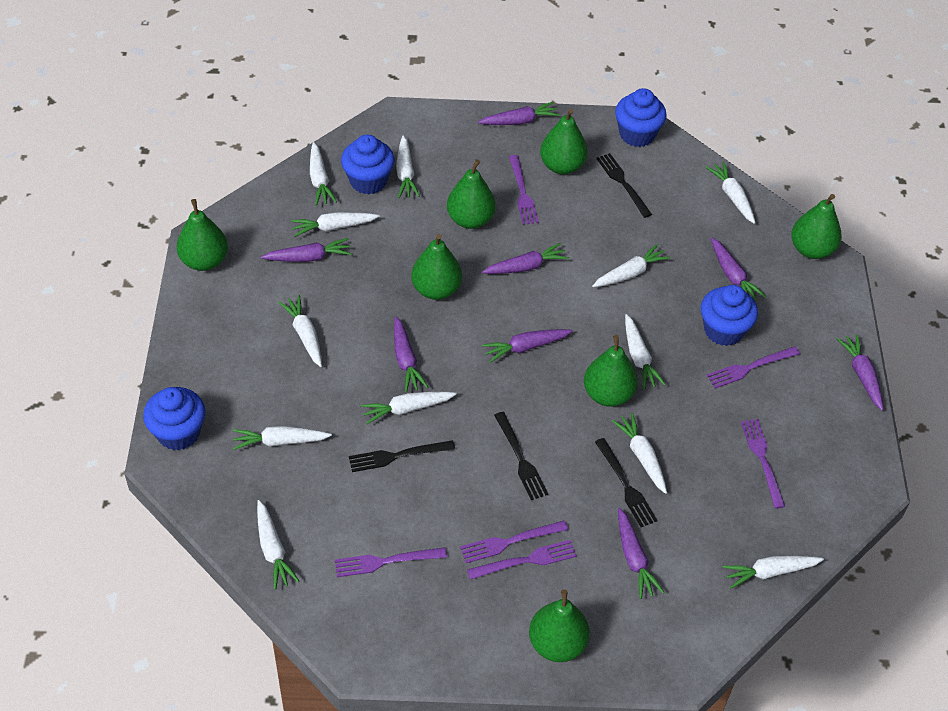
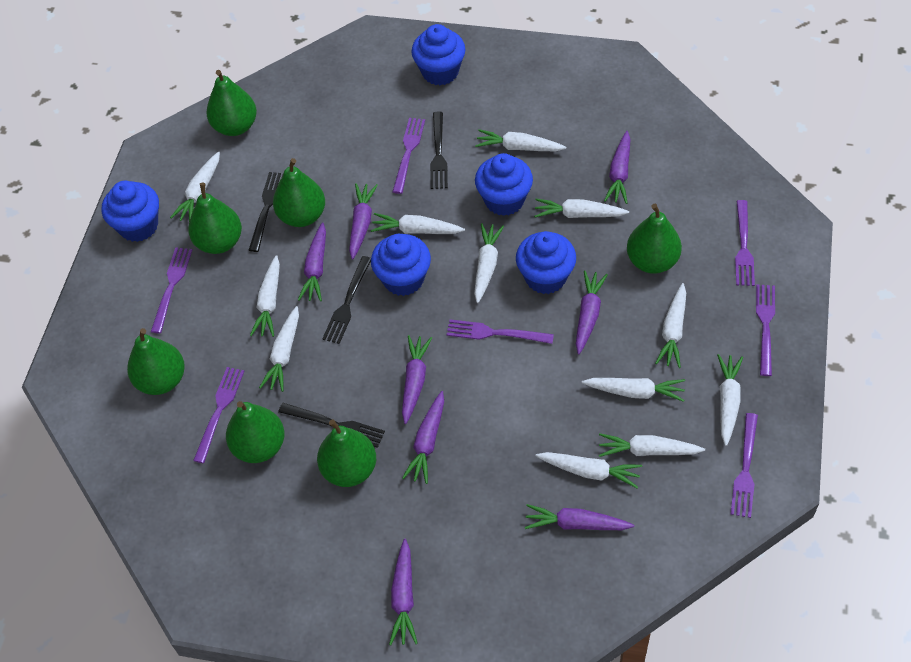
blue cupcake: 4 -> 5
purple fork: 6 -> 7

